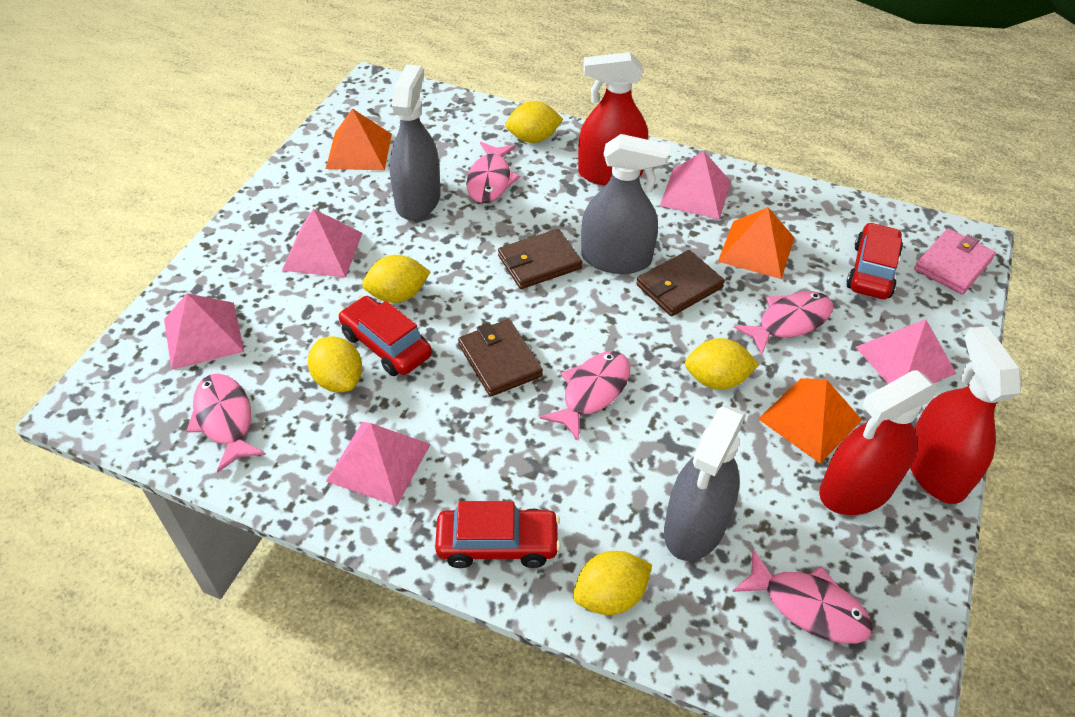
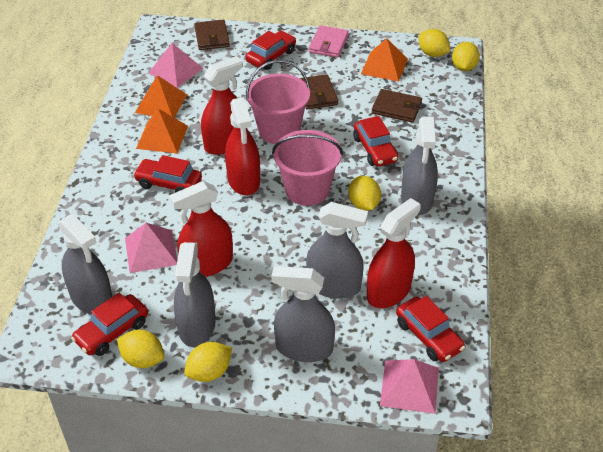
grey spray bottle: 3 -> 5
pink bucket: 0 -> 2
pink fish: 5 -> 0
pink pyramid: 5 -> 3
red car: 3 -> 5
red spray bottle: 3 -> 4

